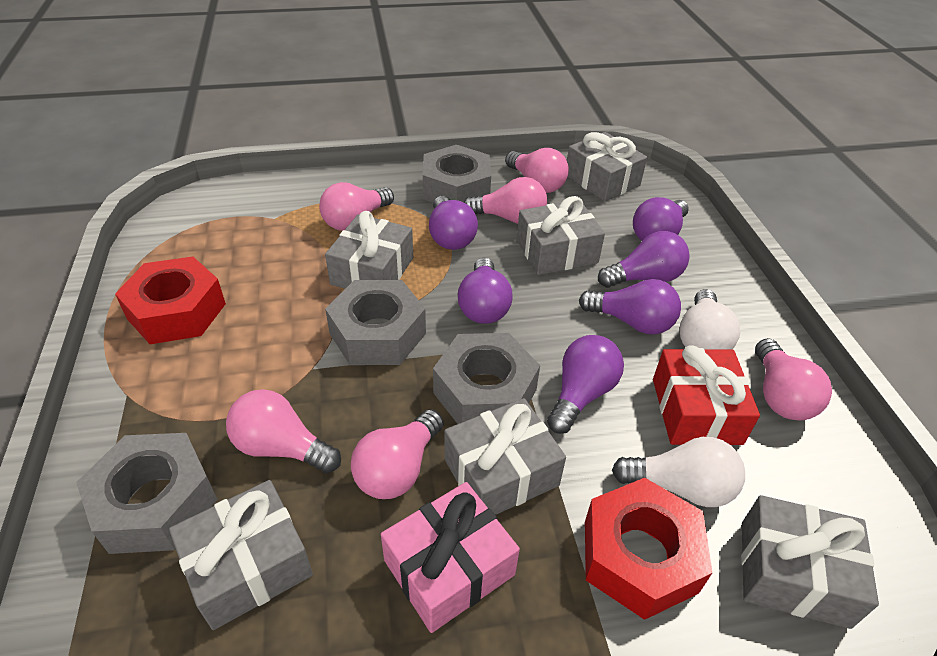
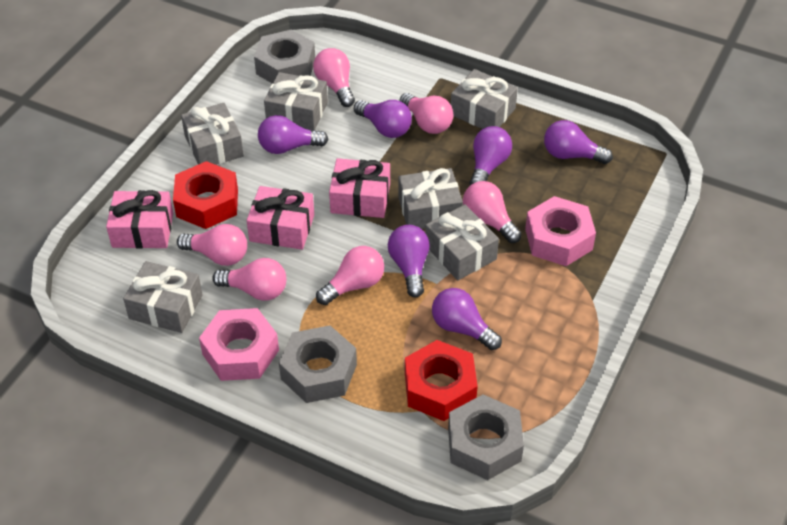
grey nut: 4 -> 3
pink gift: 1 -> 3
pink nut: 0 -> 2
red gift: 1 -> 0
white light bulb: 2 -> 0

